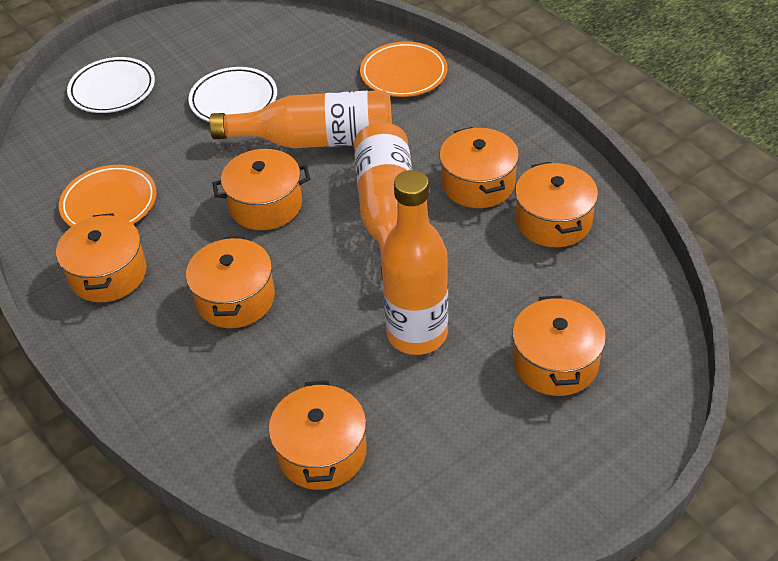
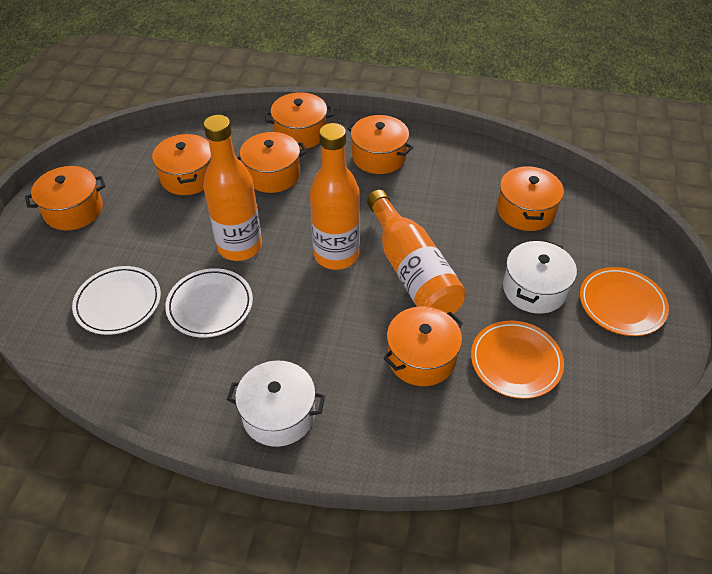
white pot: 0 -> 2

